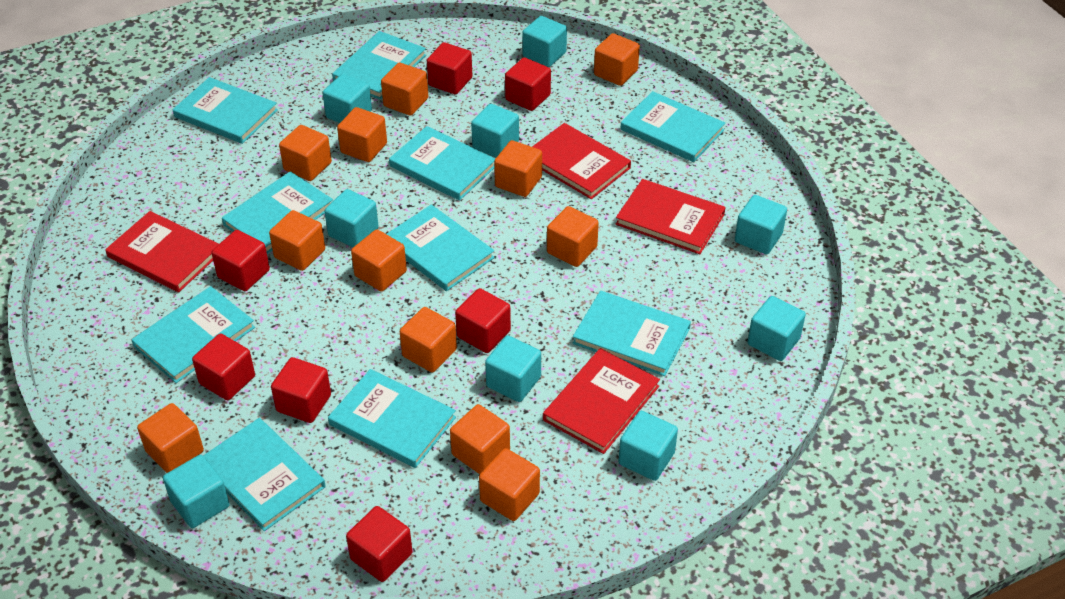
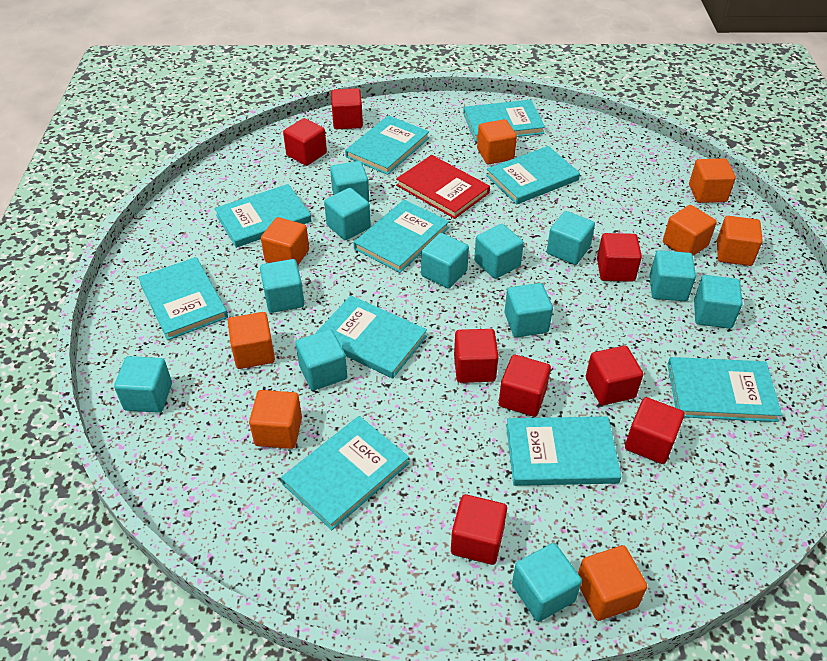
orange cube: 12 -> 8
red book: 4 -> 1
red cube: 7 -> 8
turquoise cube: 9 -> 12

